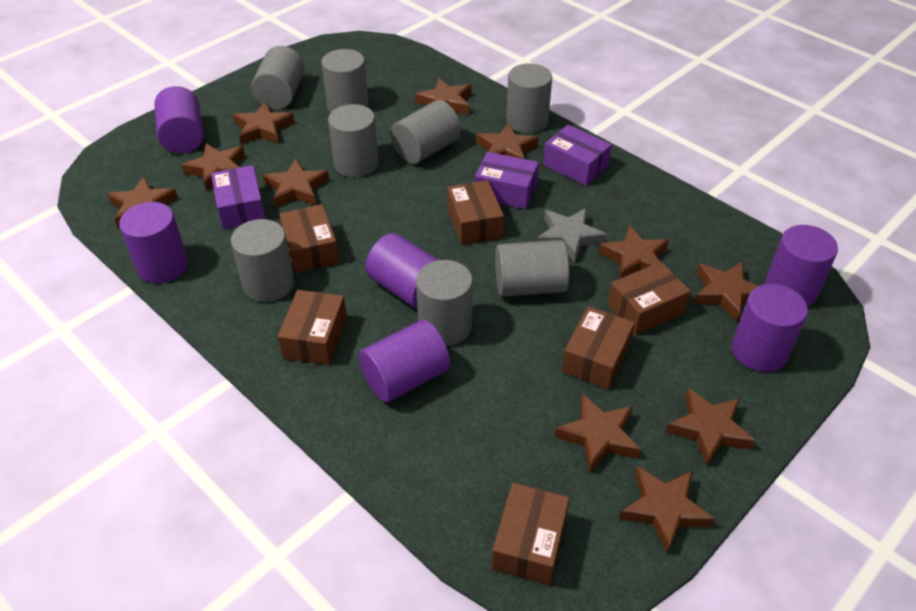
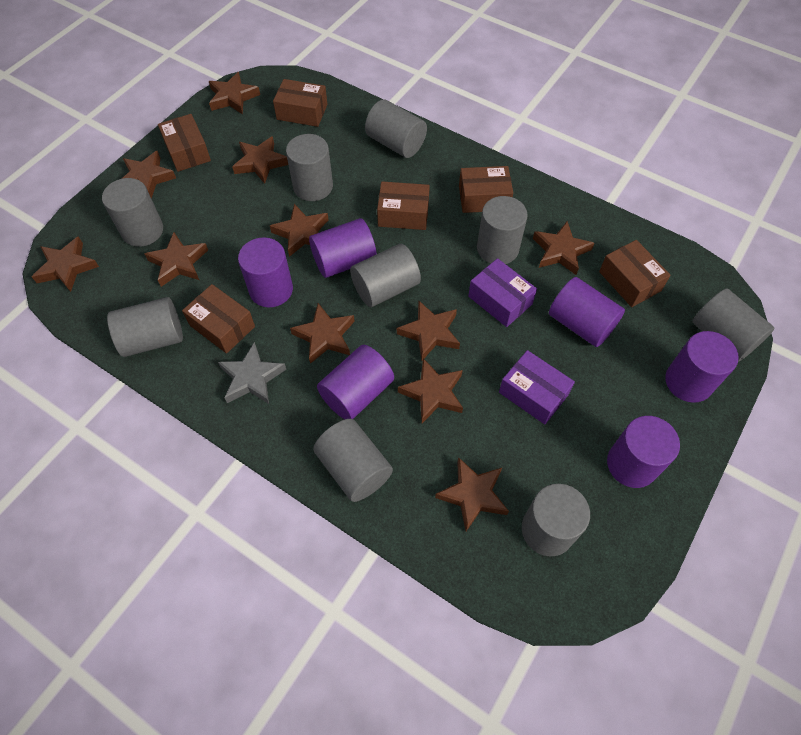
grey cylinder: 8 -> 9
purple box: 3 -> 2

